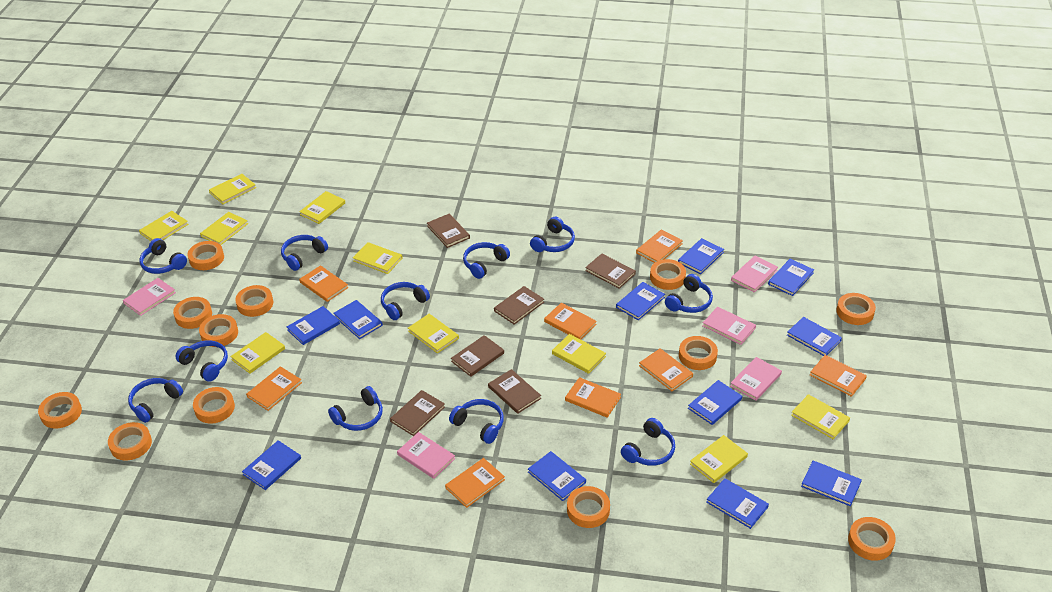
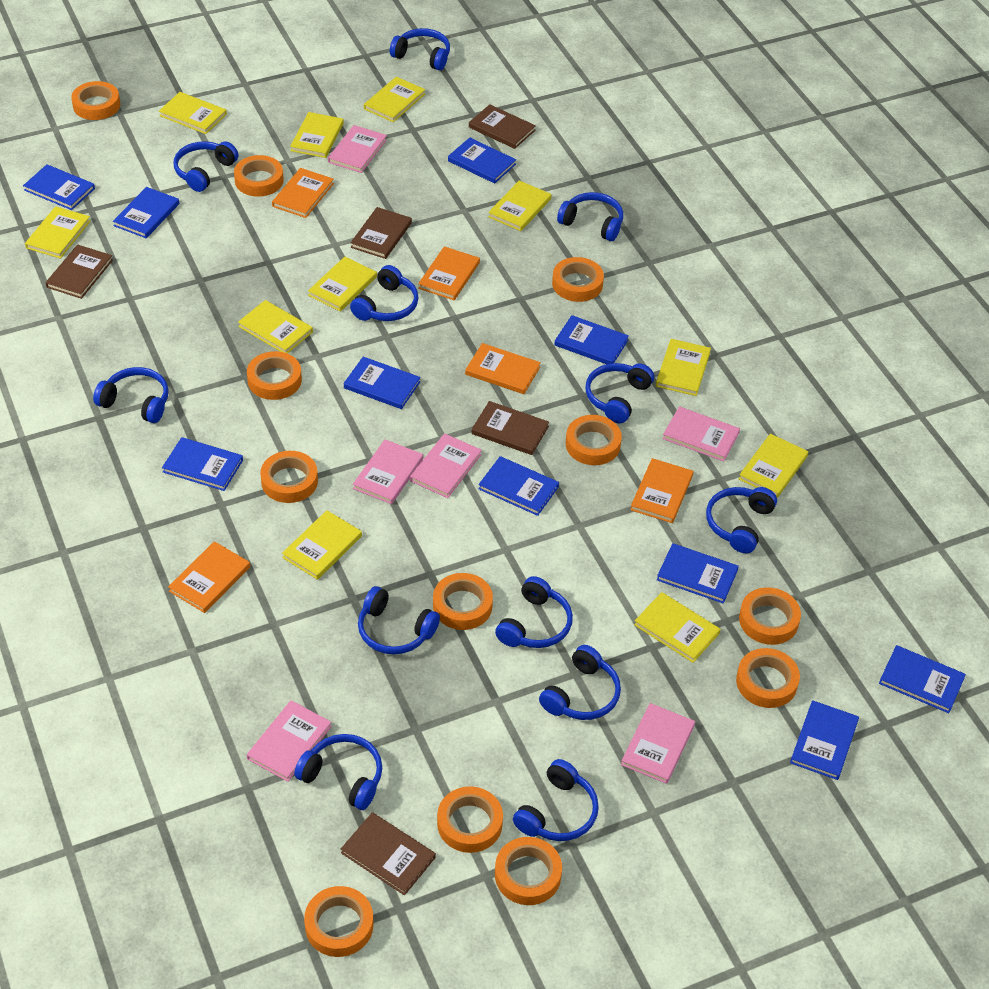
blue book: 11 -> 10
blue headphones: 11 -> 12
brown book: 6 -> 5
orange book: 8 -> 5
pink book: 5 -> 6
yellow book: 10 -> 11

